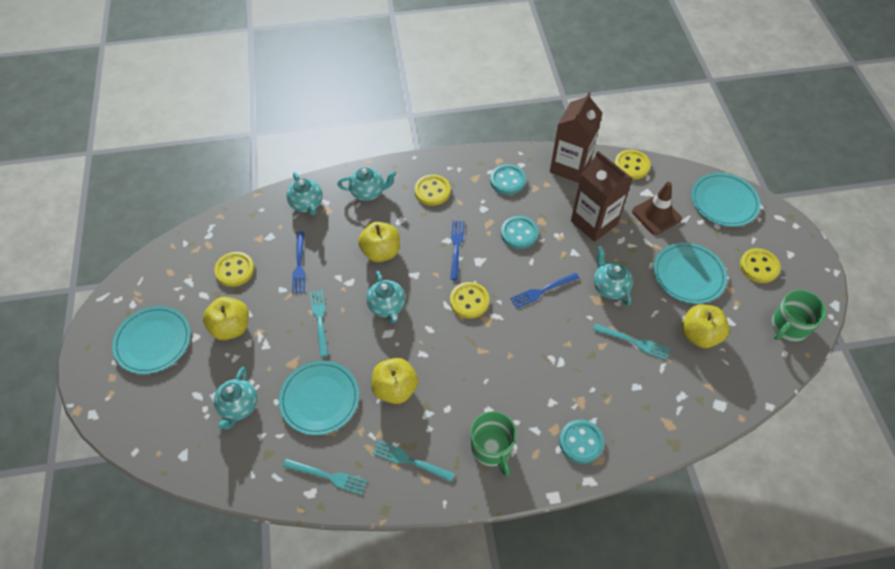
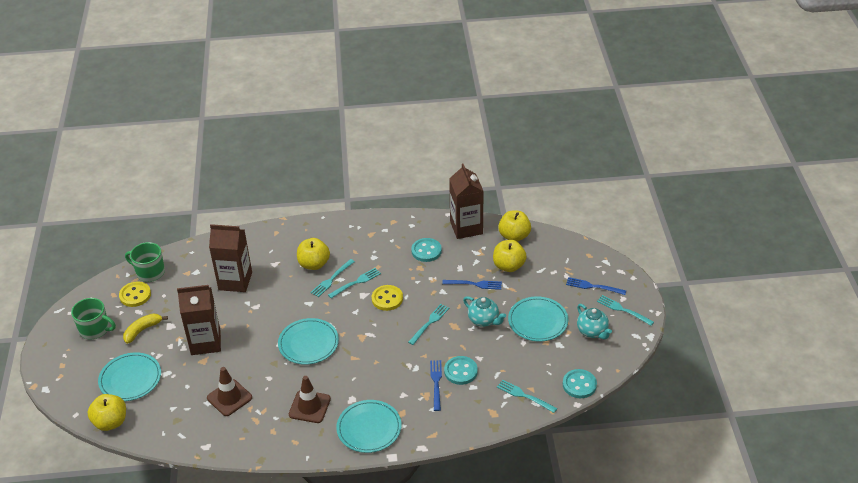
brown carton: 2 -> 3
brown traffic cone: 1 -> 2
turquoise fork: 4 -> 5
turquoise teapot: 5 -> 2
yellow banana: 0 -> 1
yellow button: 5 -> 2

